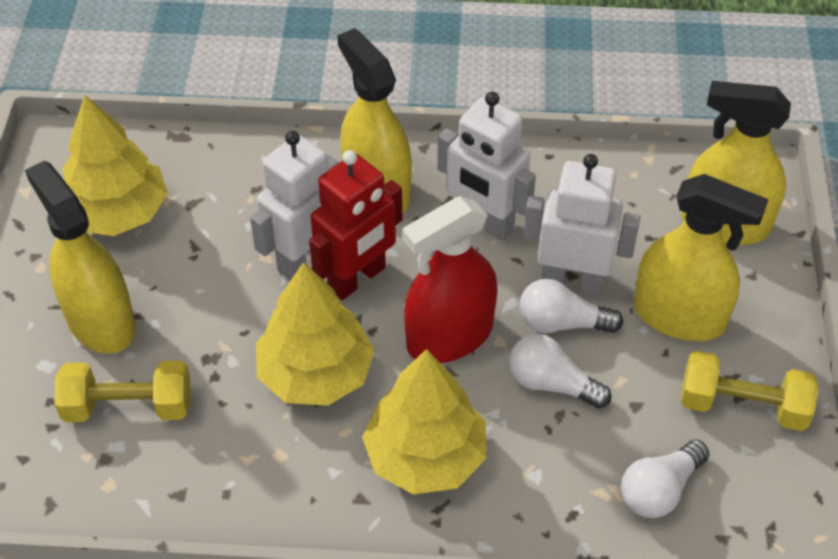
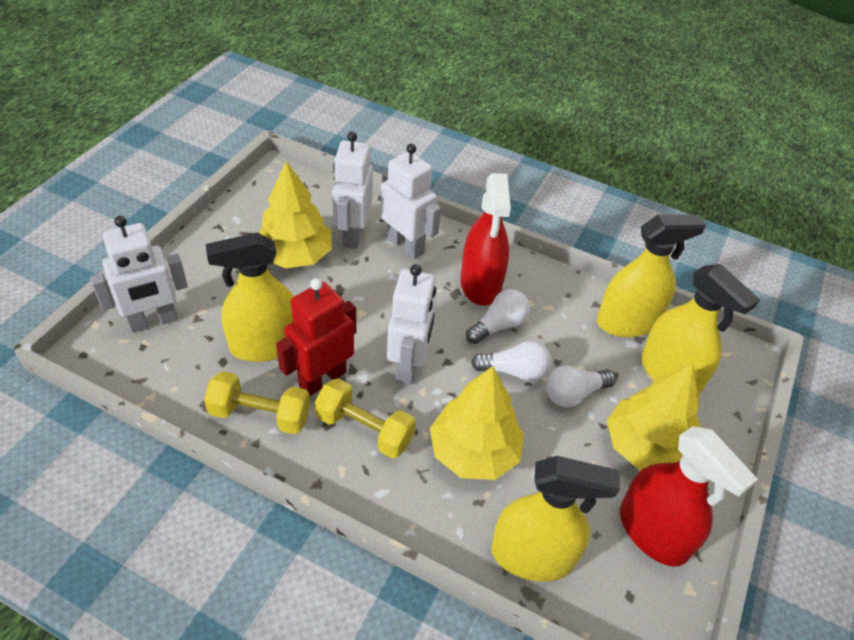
red spray bottle: 1 -> 2
white robot: 3 -> 4

